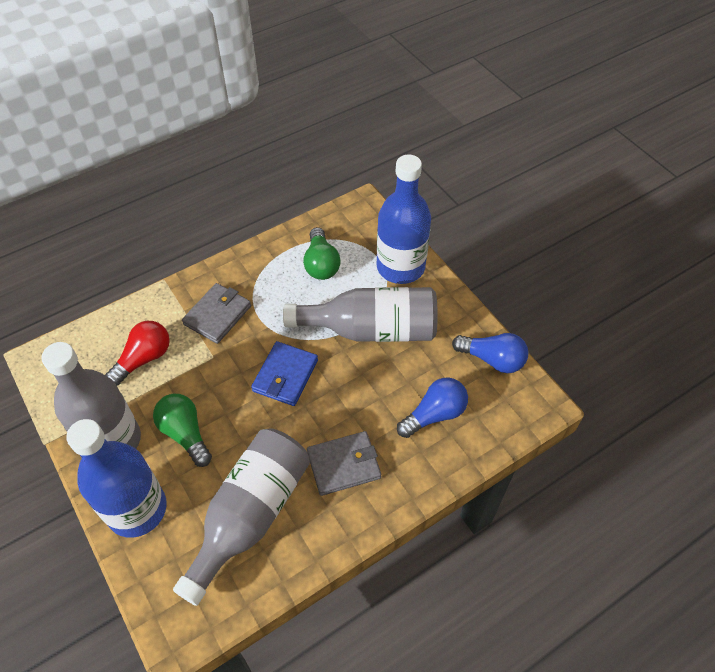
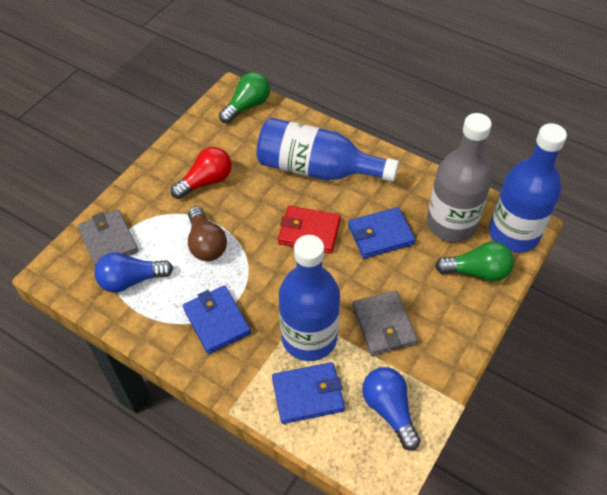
blue bottle: 2 -> 3
blue wallet: 1 -> 3
brown light bulb: 0 -> 1
grey bottle: 3 -> 1
red wallet: 0 -> 1

